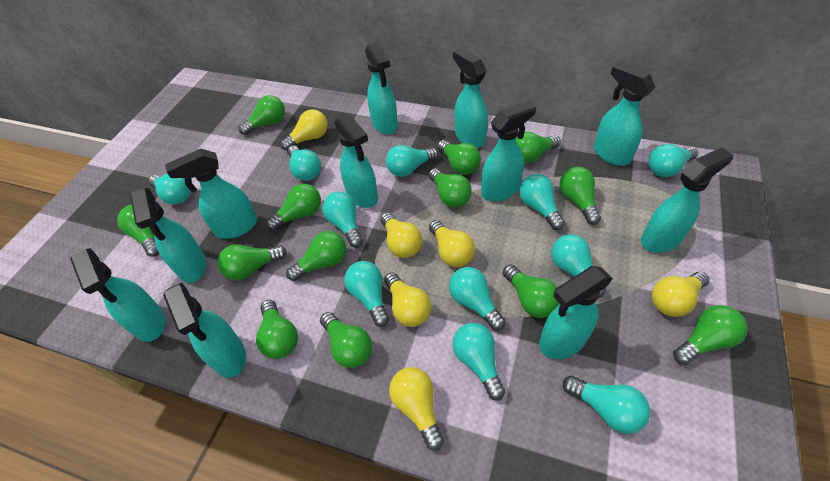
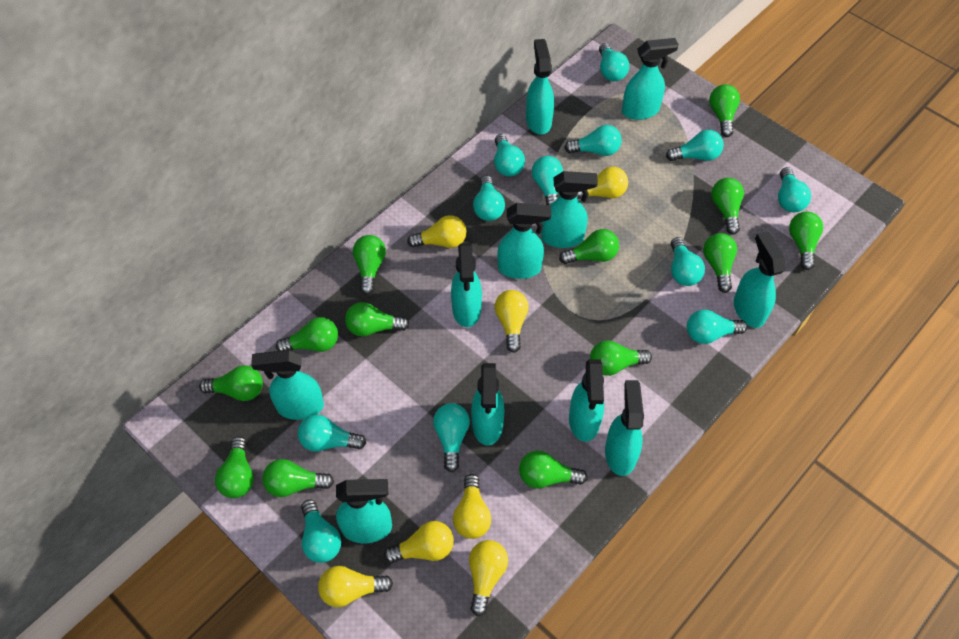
turquoise light bulb: 11 -> 12
yellow light bulb: 6 -> 7

